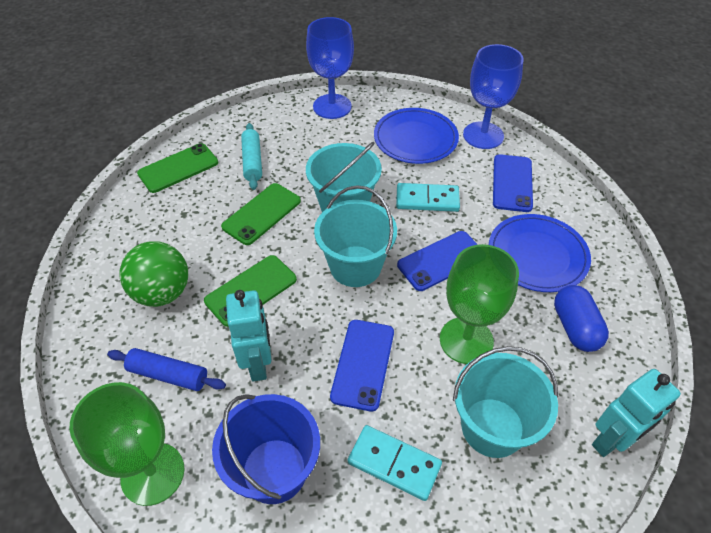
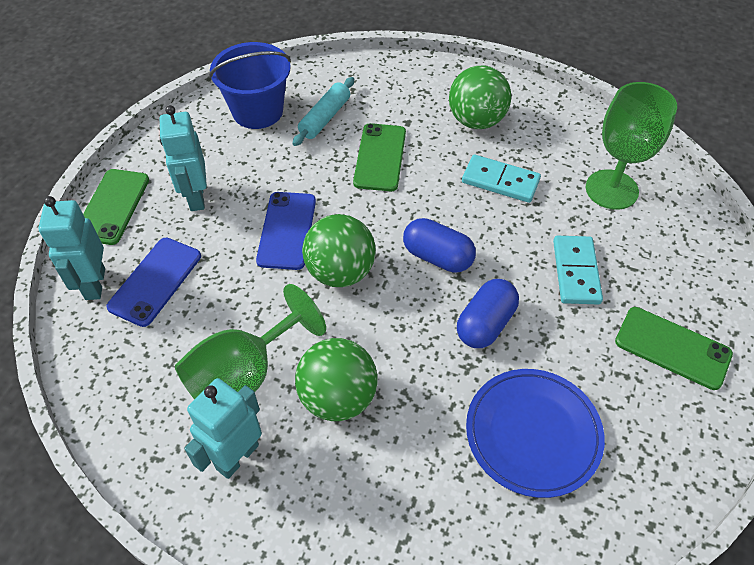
blue capsule: 1 -> 2
blue goblet: 2 -> 0
blue phone: 3 -> 2
blue plate: 2 -> 1
blue rolling pin: 1 -> 0
green ball: 1 -> 3
turquoise bucket: 3 -> 0
turquoise robot: 2 -> 3

